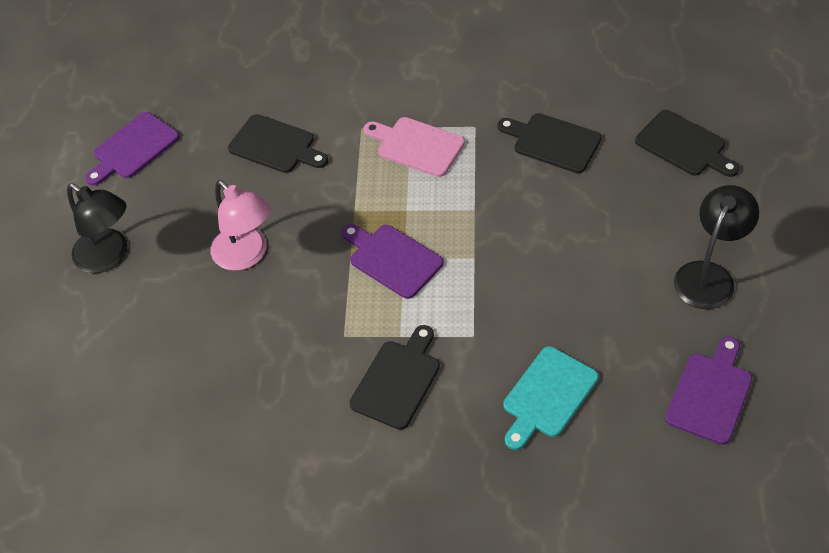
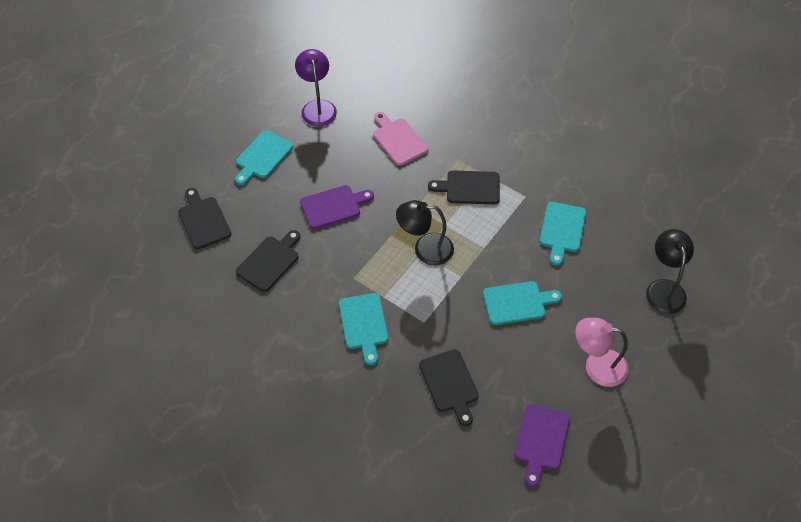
purple cutting board: 3 -> 2
purple lamp: 0 -> 1
turquoise cutting board: 1 -> 4

